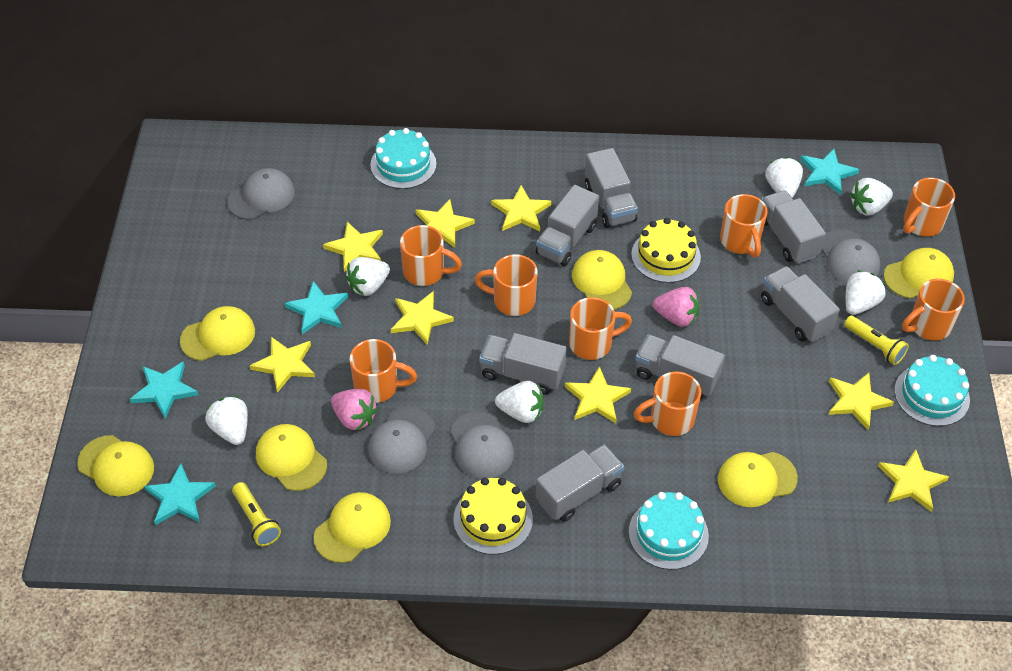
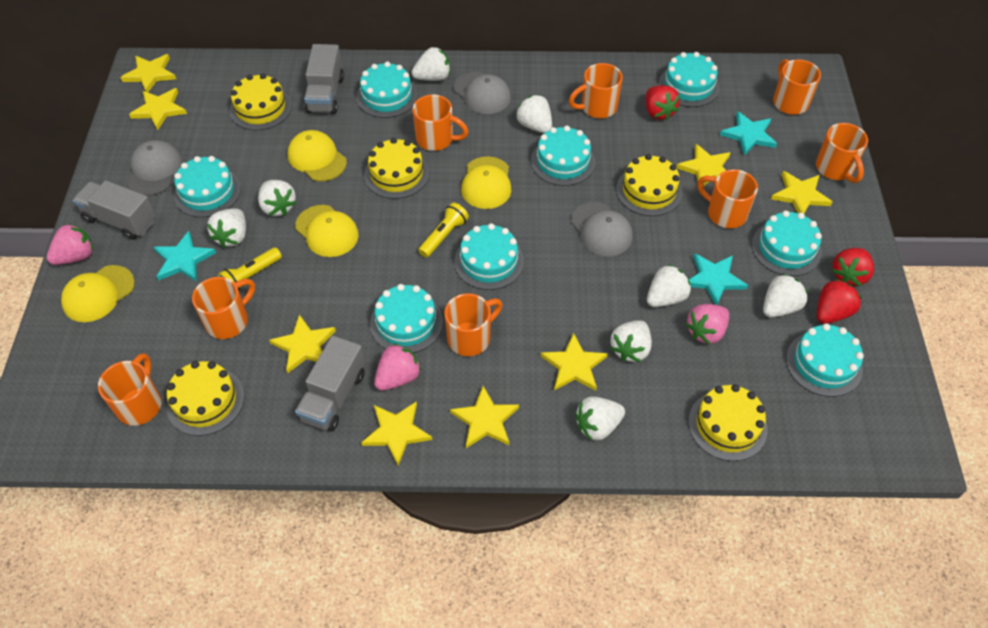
grey cap: 4 -> 3
grey truck: 7 -> 3
pink strawberry: 2 -> 3
red strawberry: 0 -> 3
turquoise cake: 3 -> 8
turquoise star: 4 -> 3
white strawberry: 6 -> 8
yellow cake: 2 -> 5
yellow cap: 7 -> 4

